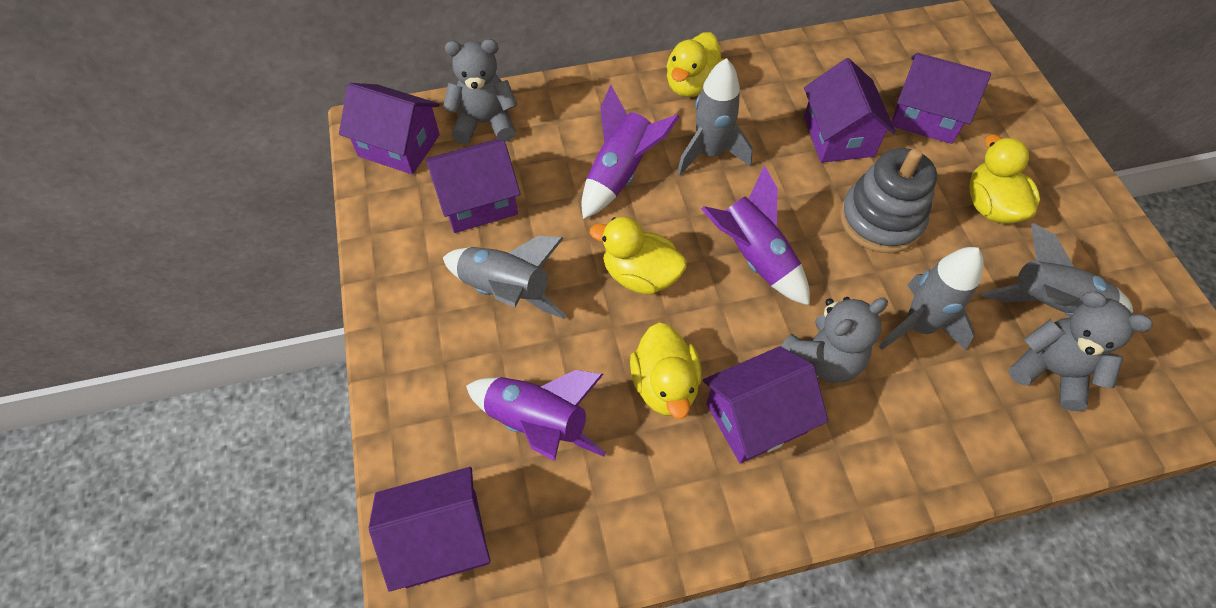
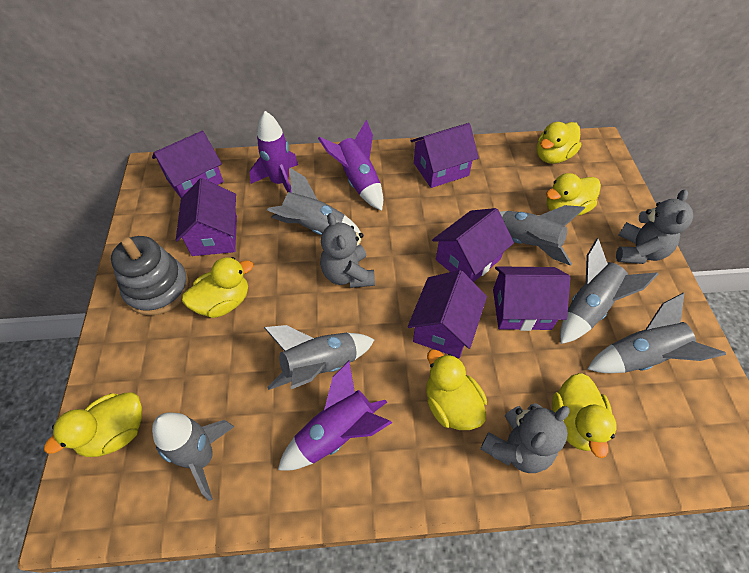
grey rocket: 4 -> 6
yellow duck: 4 -> 6

